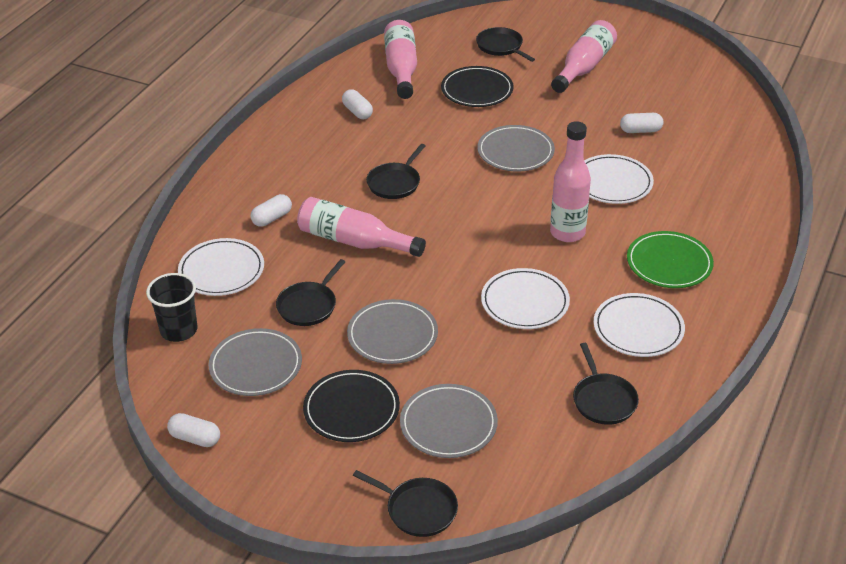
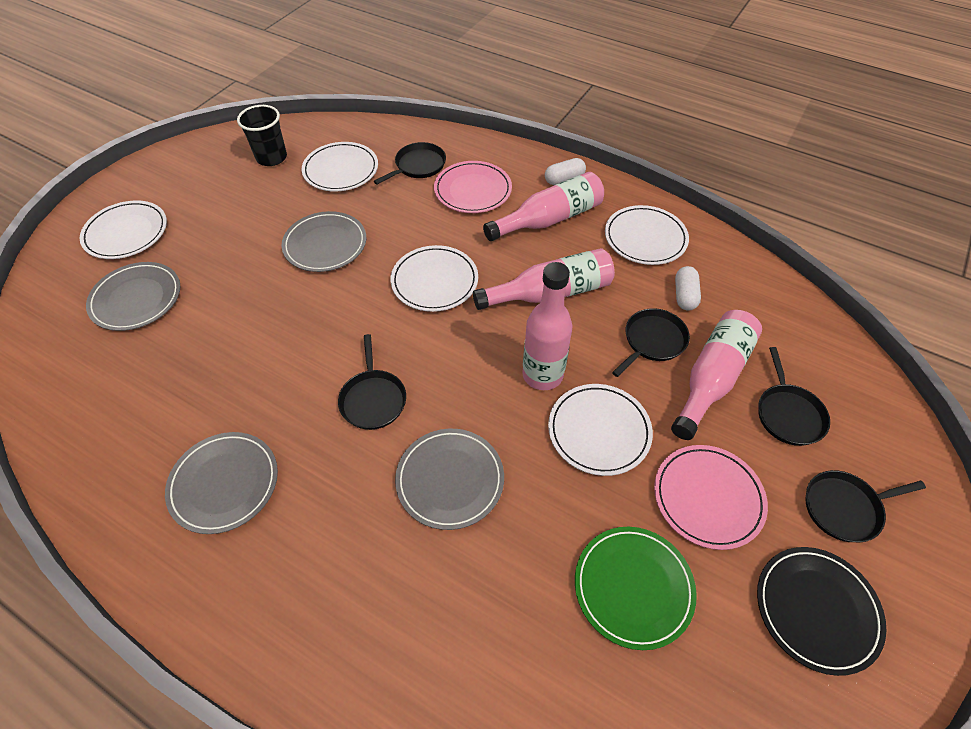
black plate: 2 -> 1
pink plate: 0 -> 2
white capsule: 4 -> 2
white plate: 4 -> 5

